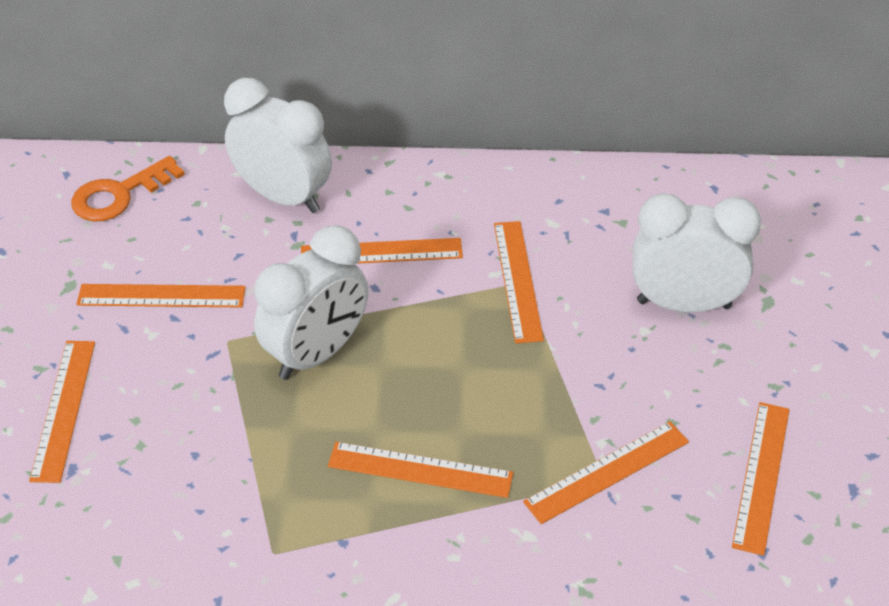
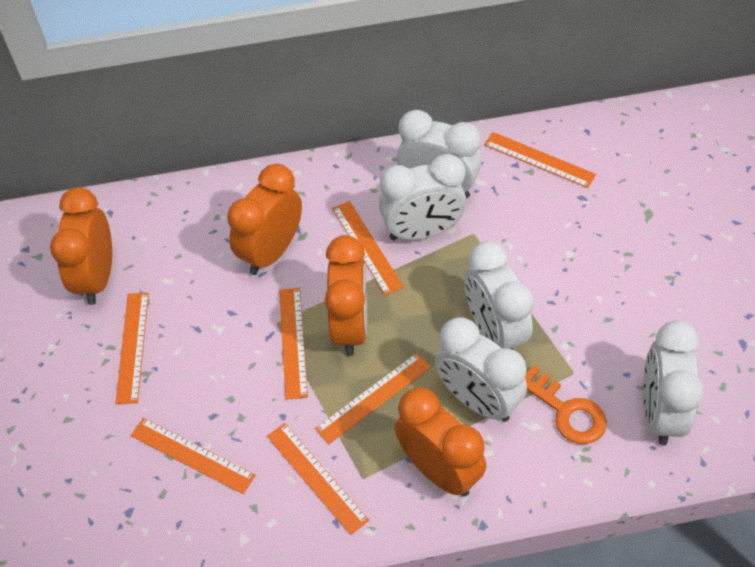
orange clock: 0 -> 4
white clock: 3 -> 5

